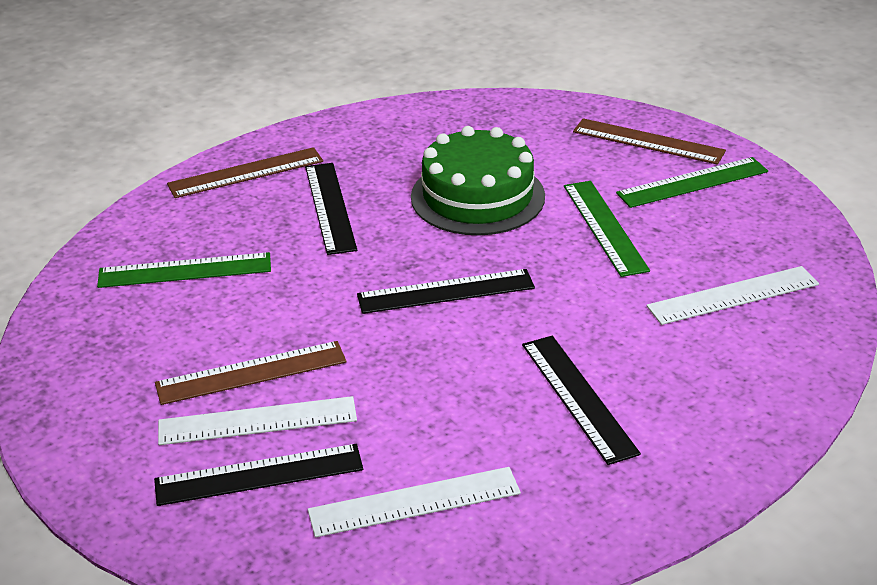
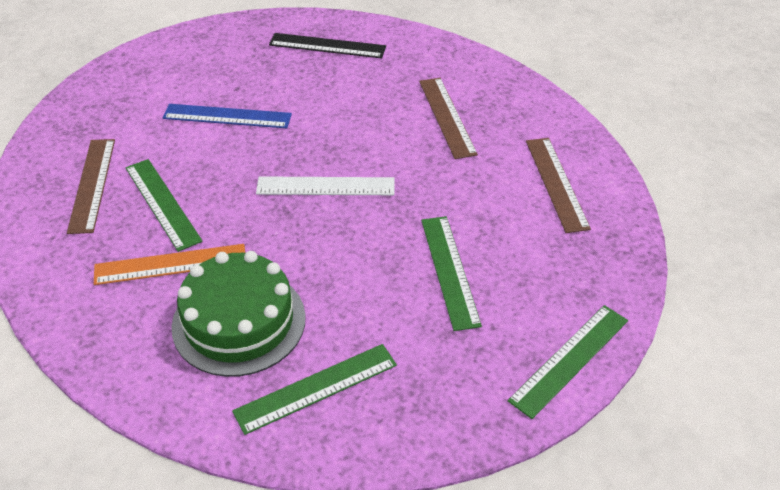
black ruler: 4 -> 1
blue ruler: 0 -> 1
green ruler: 3 -> 4
orange ruler: 0 -> 1
white ruler: 3 -> 1

